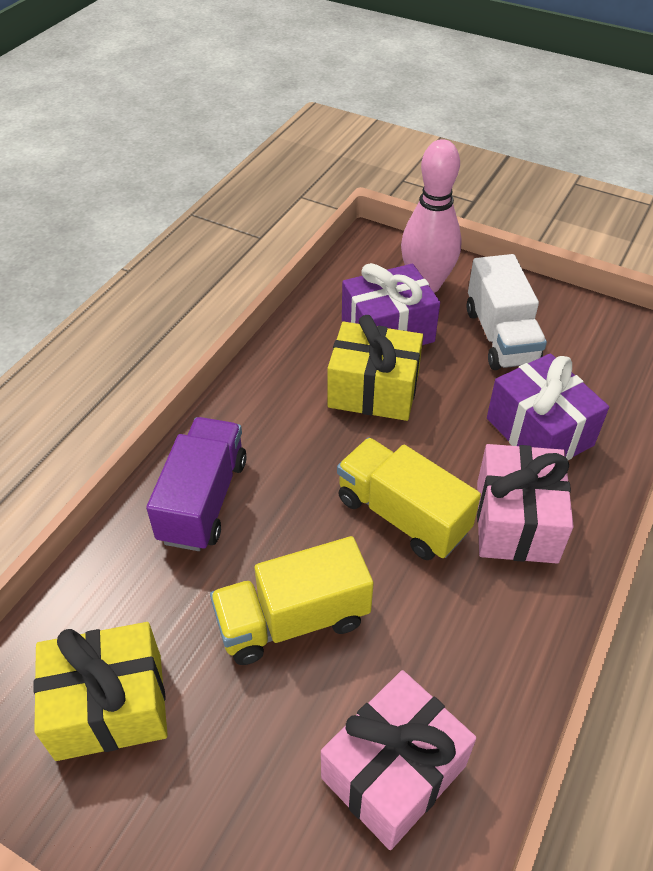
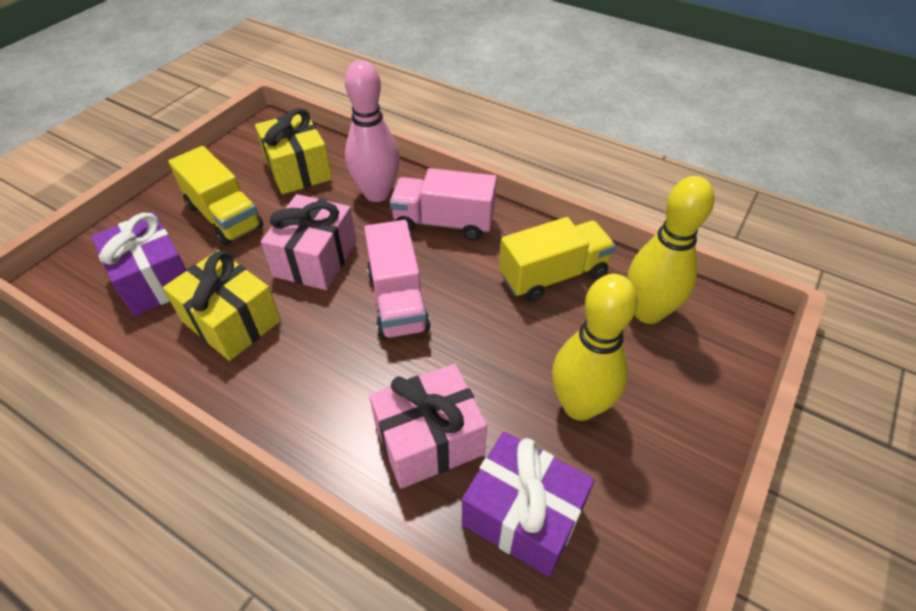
pink truck: 0 -> 2
purple truck: 1 -> 0
white truck: 1 -> 0
yellow bowling pin: 0 -> 2

